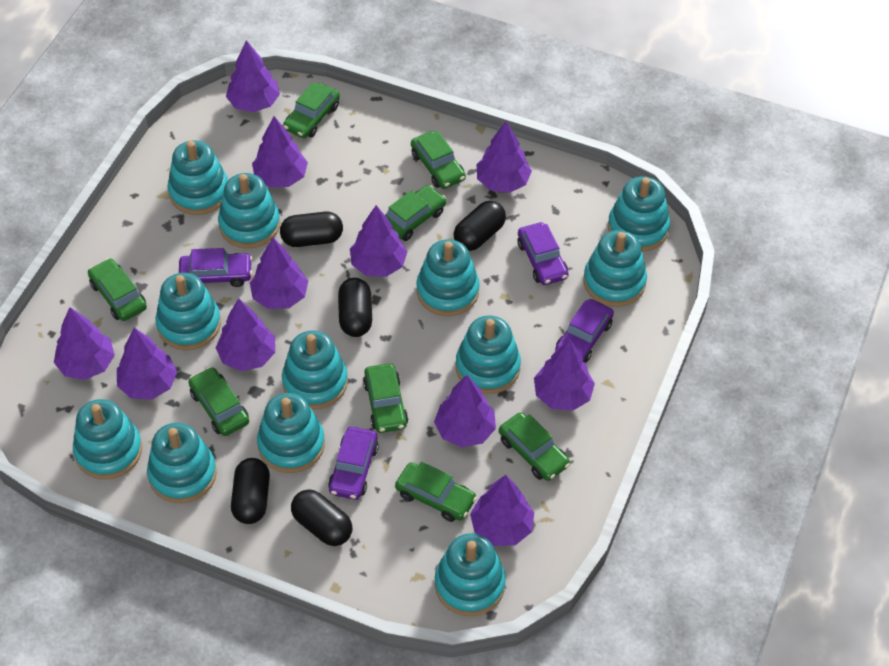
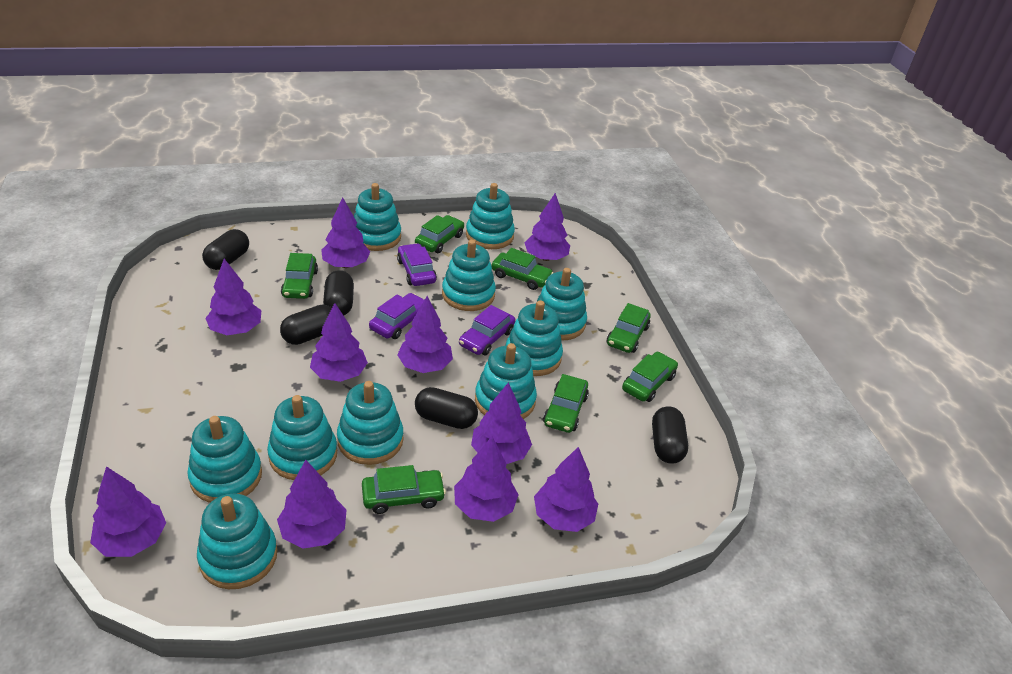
green car: 8 -> 7
purple car: 4 -> 3
purple tree: 11 -> 10
turquoise stacking toy: 12 -> 10

